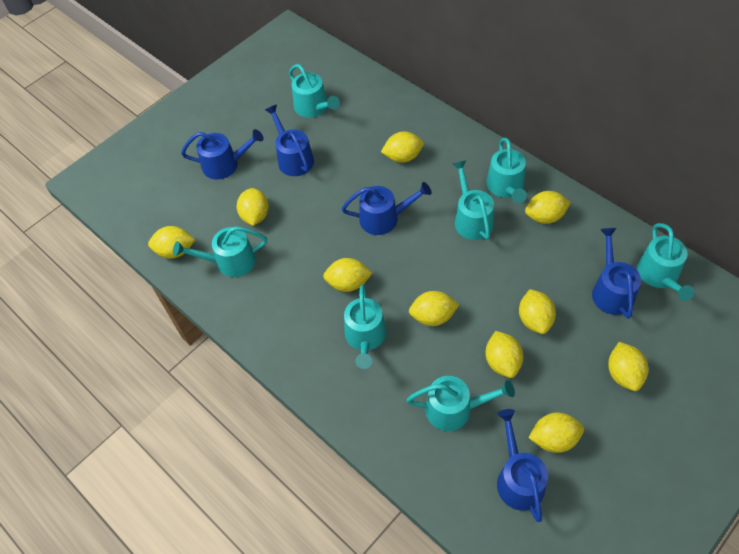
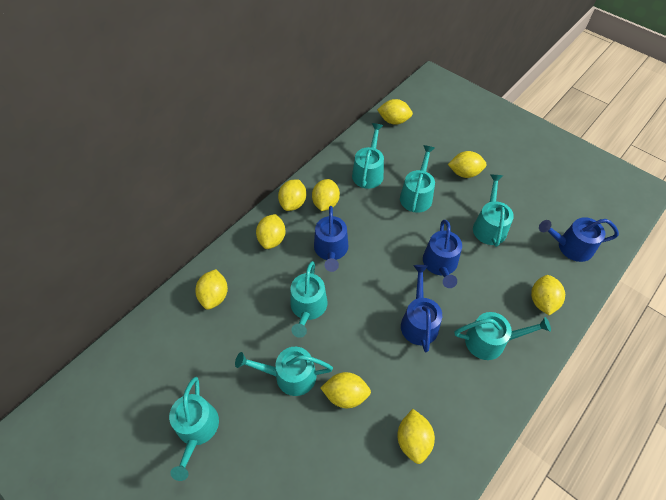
blue watering can: 5 -> 4
yellow lemon: 10 -> 9

